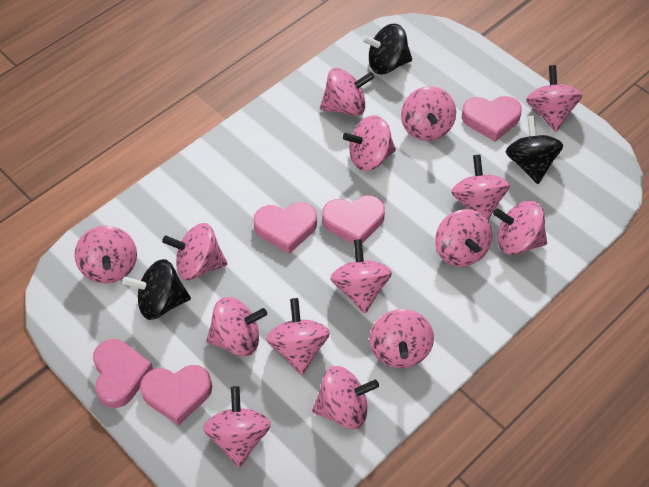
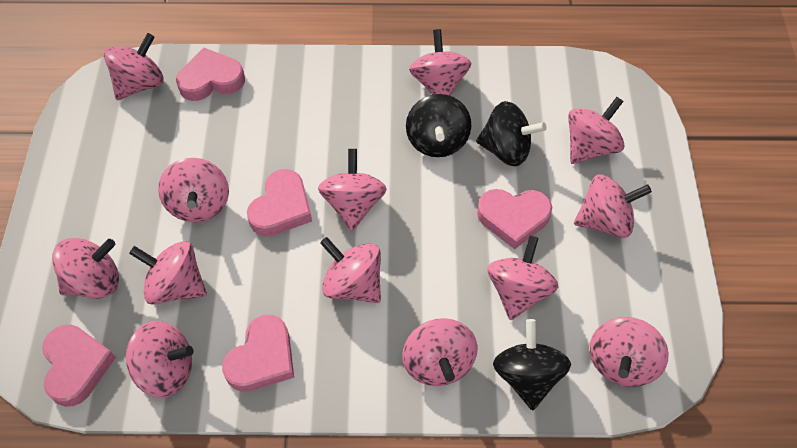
pink spinning top: 15 -> 13

